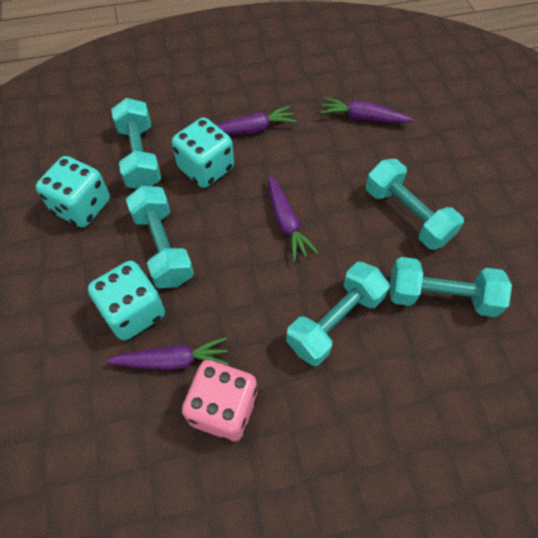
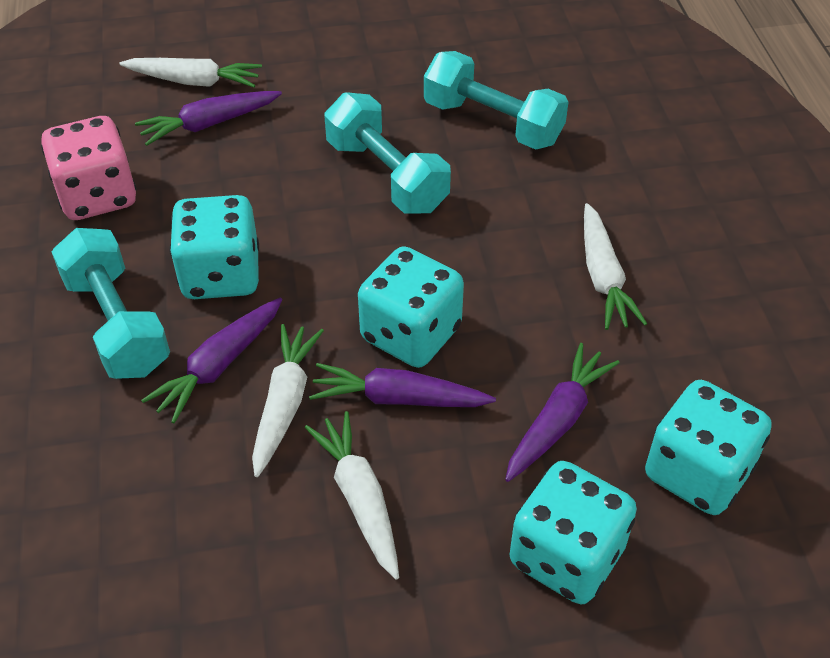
turquoise dice: 3 -> 4
turquoise dumbbell: 5 -> 3
white carrot: 0 -> 4

